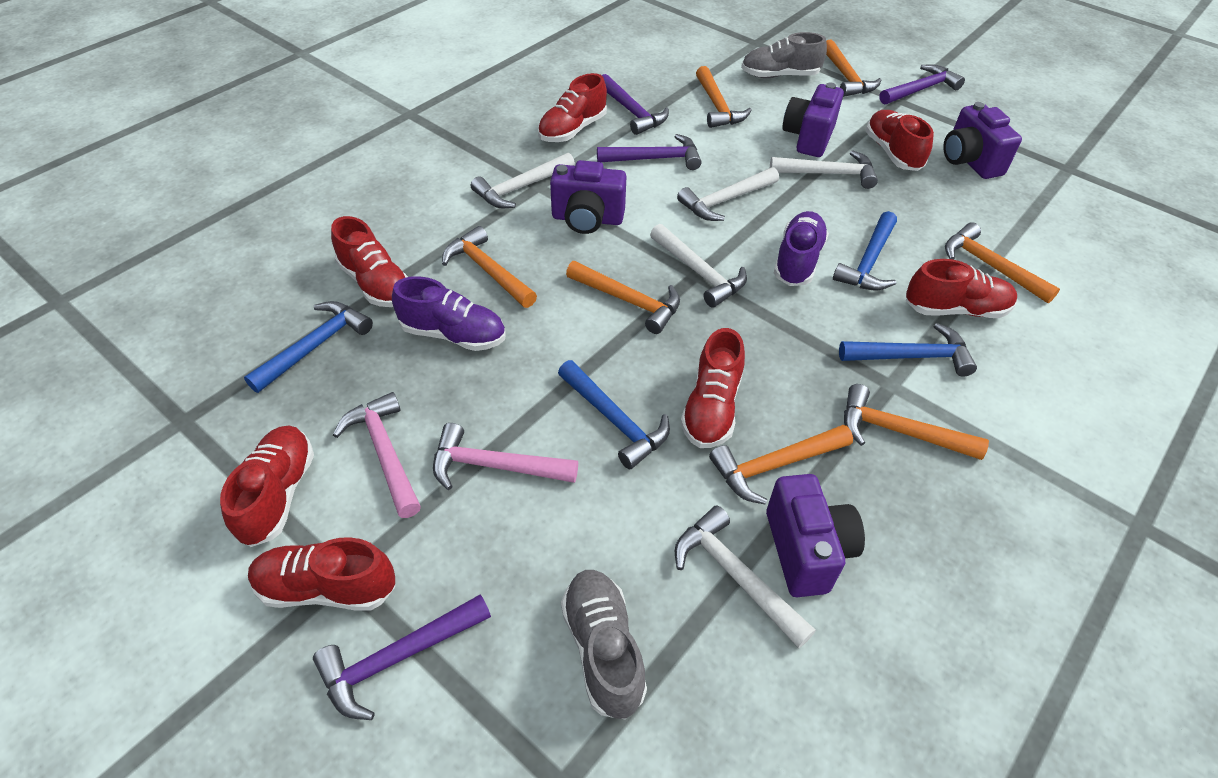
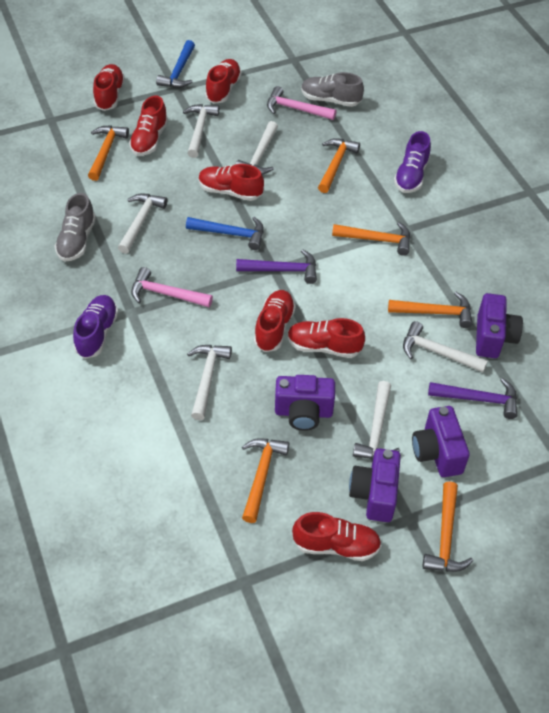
blue hammer: 4 -> 2
orange hammer: 7 -> 6
purple hammer: 4 -> 2
white hammer: 5 -> 6

